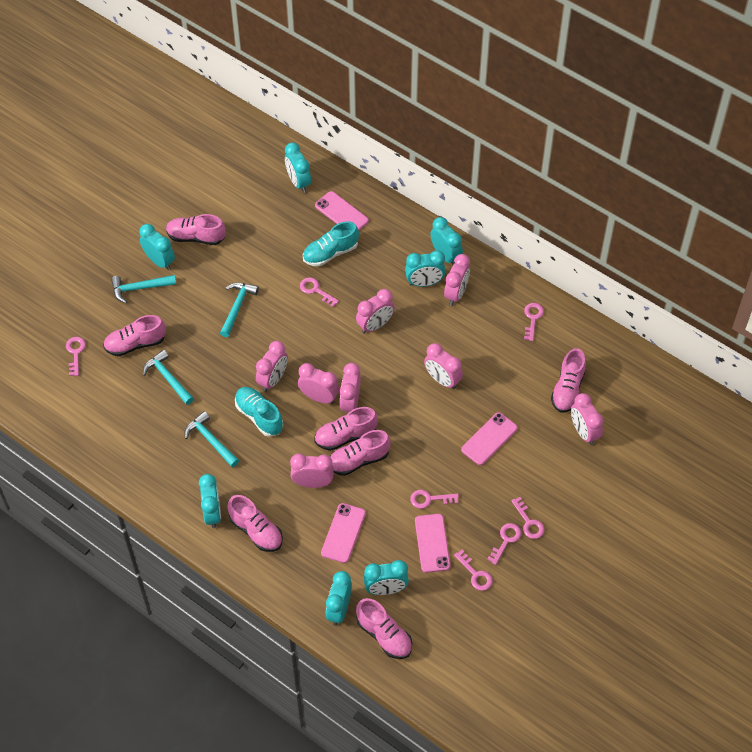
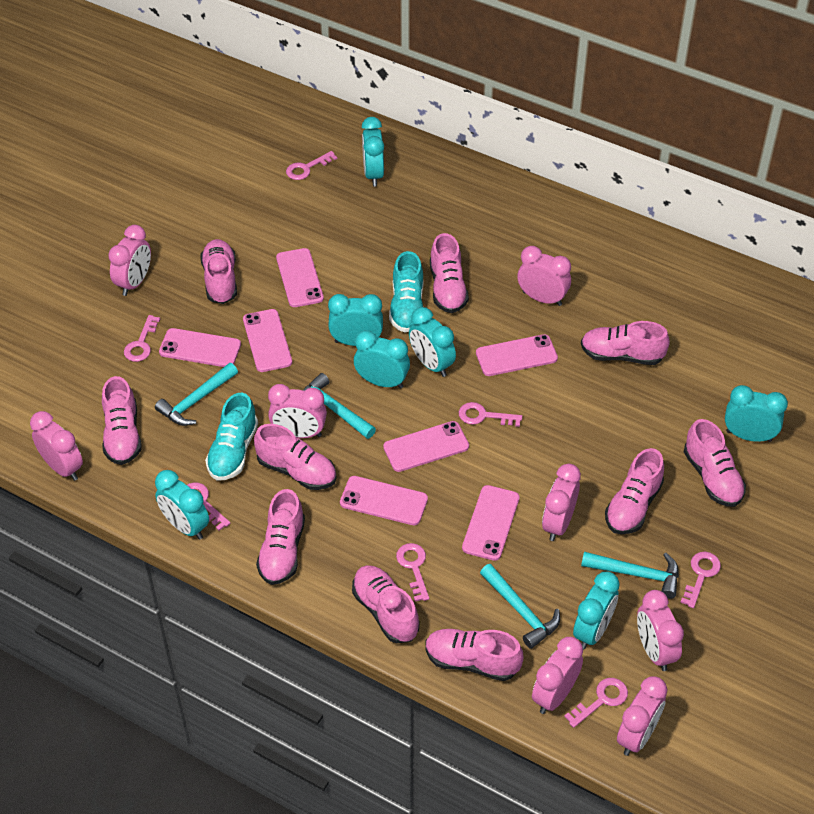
pink phone: 4 -> 7
pink shoe: 7 -> 10

